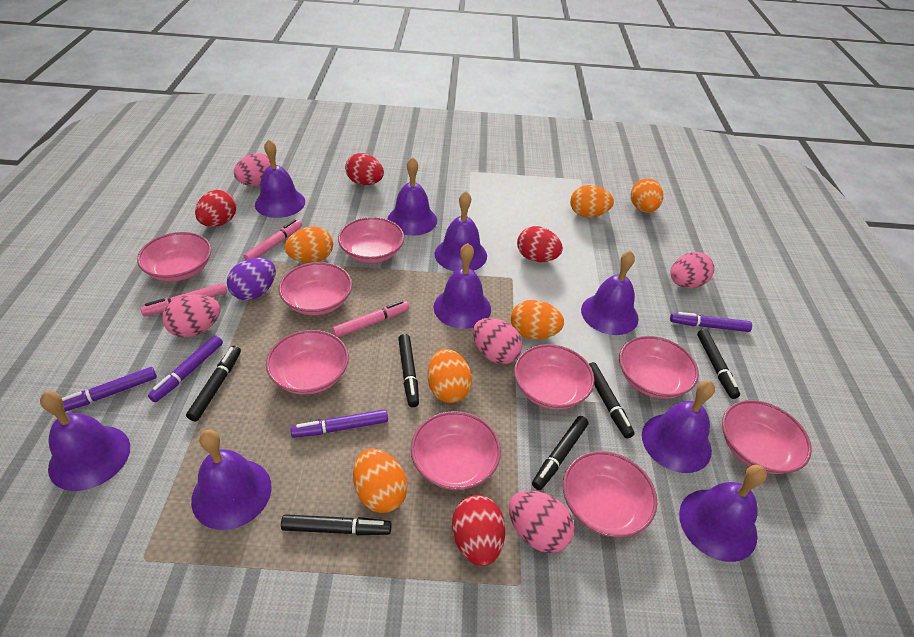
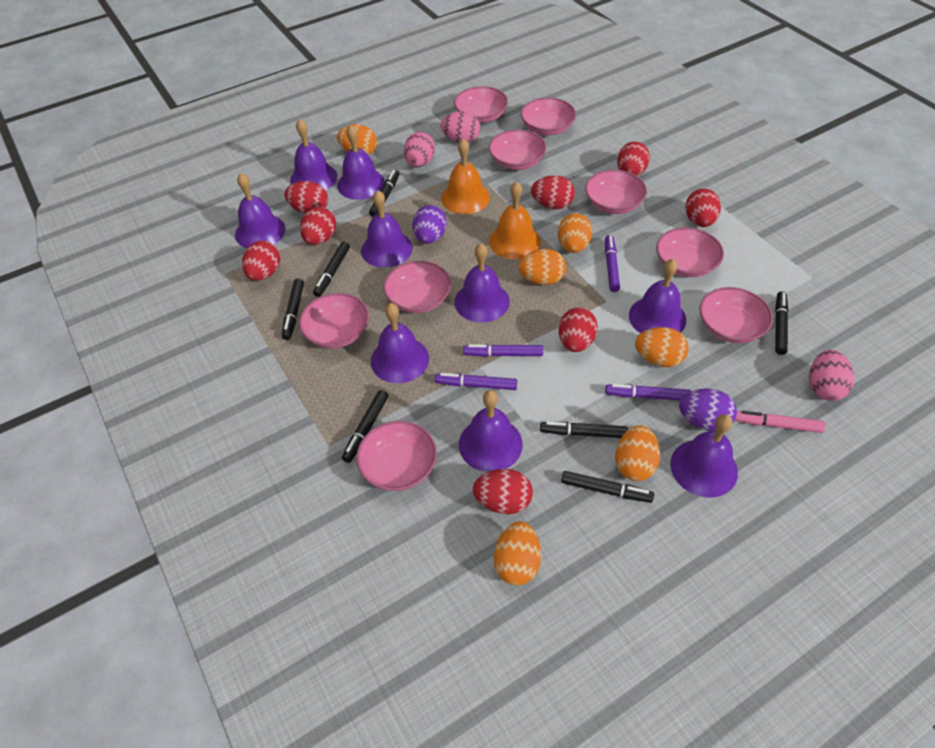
black marker: 6 -> 7
orange bell: 0 -> 2
pink egg: 5 -> 3
pink marker: 3 -> 1
purple egg: 1 -> 2
red egg: 4 -> 8

